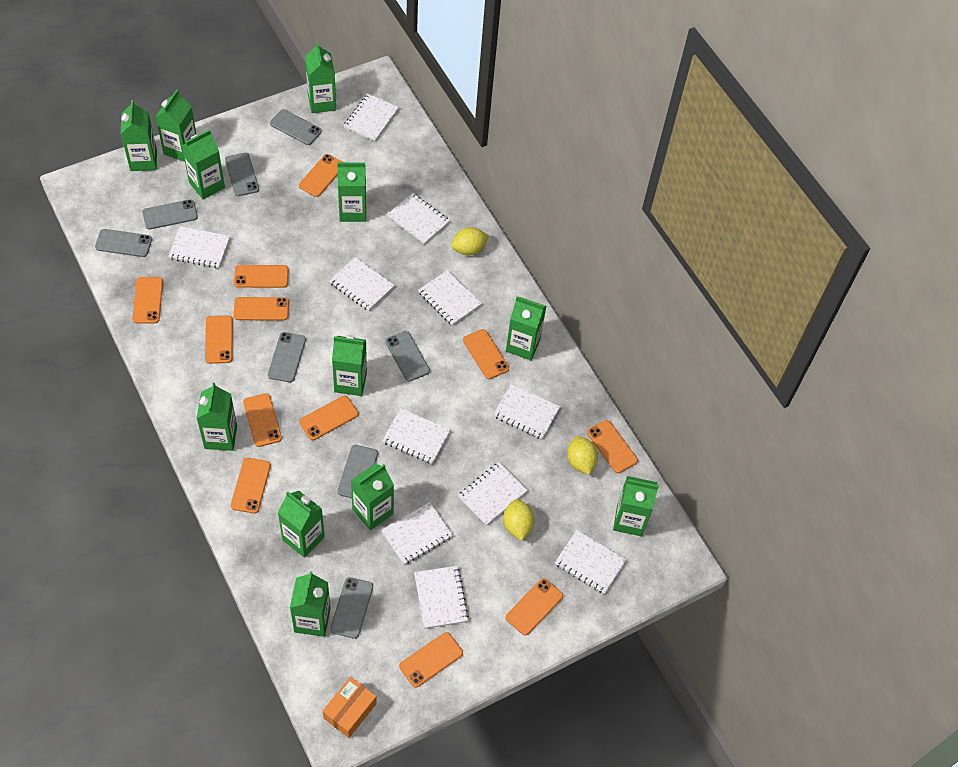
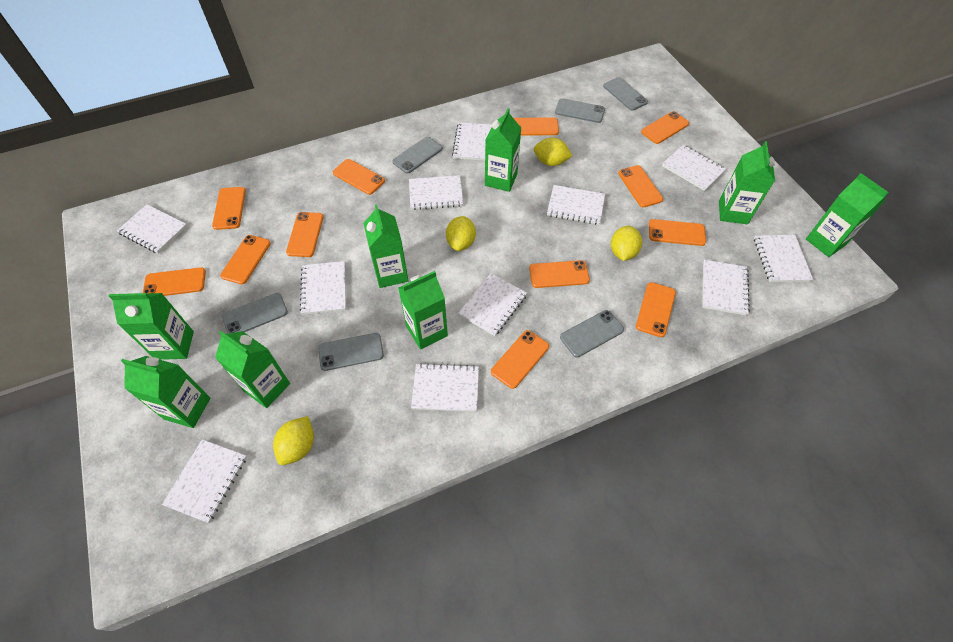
green carton: 12 -> 8
grey phone: 8 -> 6
orange box: 1 -> 0
yellow lemon: 3 -> 4

